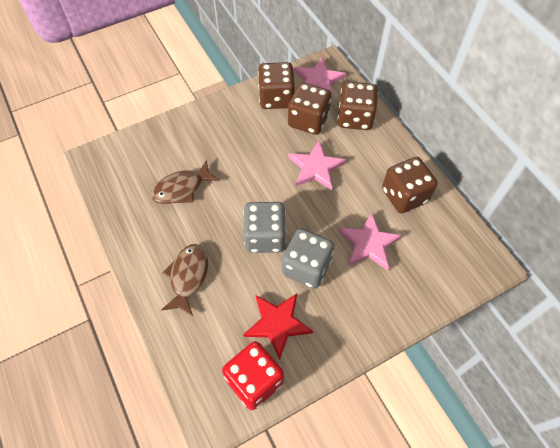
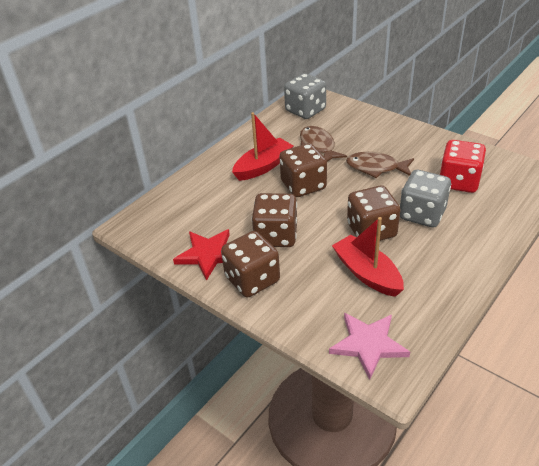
pink star: 3 -> 1
red boat: 0 -> 2

